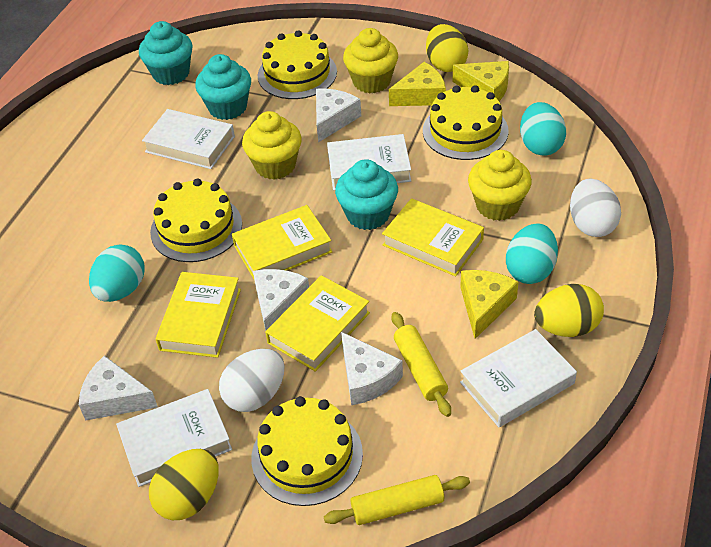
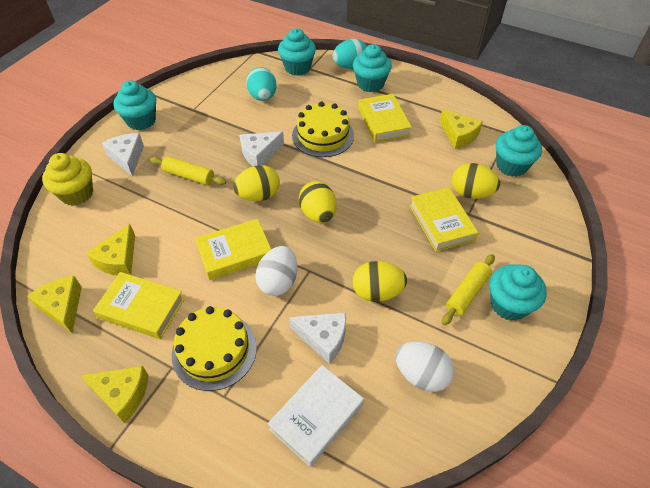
turquoise cupcake: 3 -> 5
turquoise egg: 3 -> 2
white book: 4 -> 1
white cheese: 4 -> 3
yellow cake: 4 -> 2
yellow cheese: 3 -> 4
yellow cupcake: 3 -> 1
yellow egg: 3 -> 4

